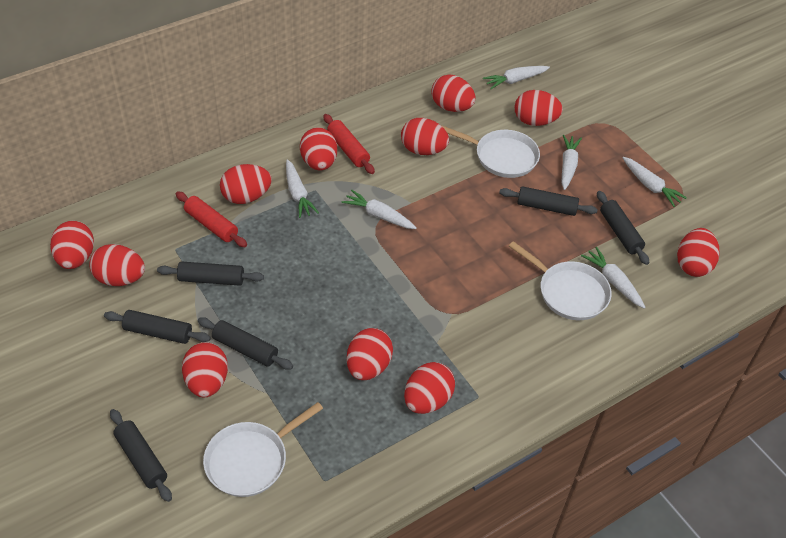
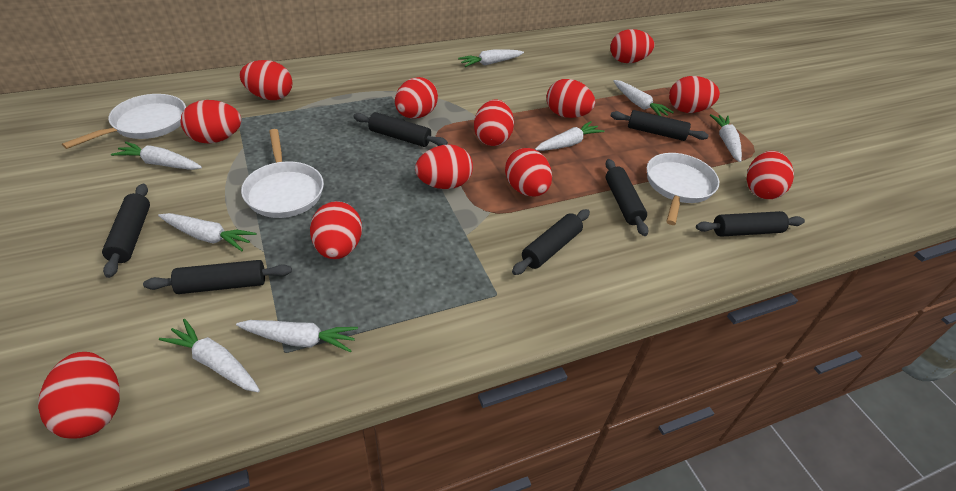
black rolling pin: 6 -> 7
red egg: 11 -> 12
red rolling pin: 2 -> 0
white carrot: 6 -> 8

